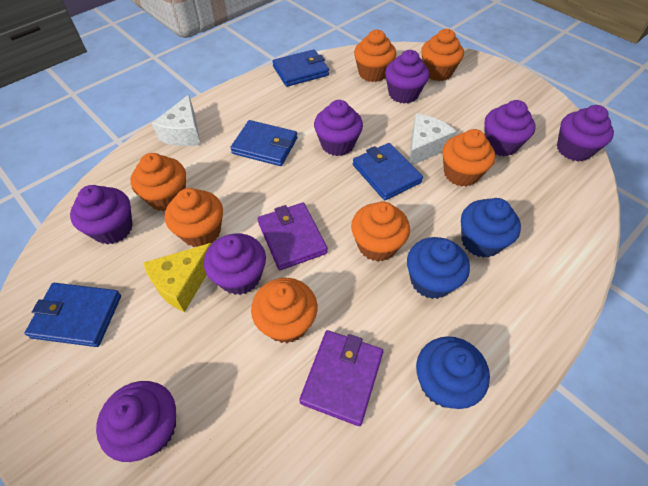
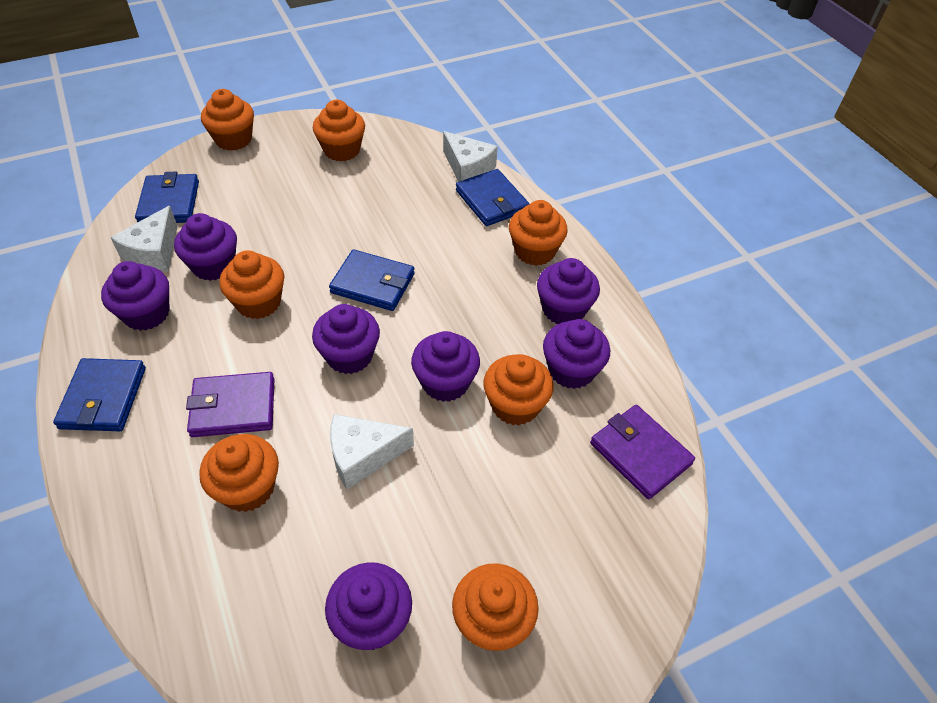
blue cupcake: 3 -> 0
white cheese: 2 -> 3
yellow cheese: 1 -> 0

